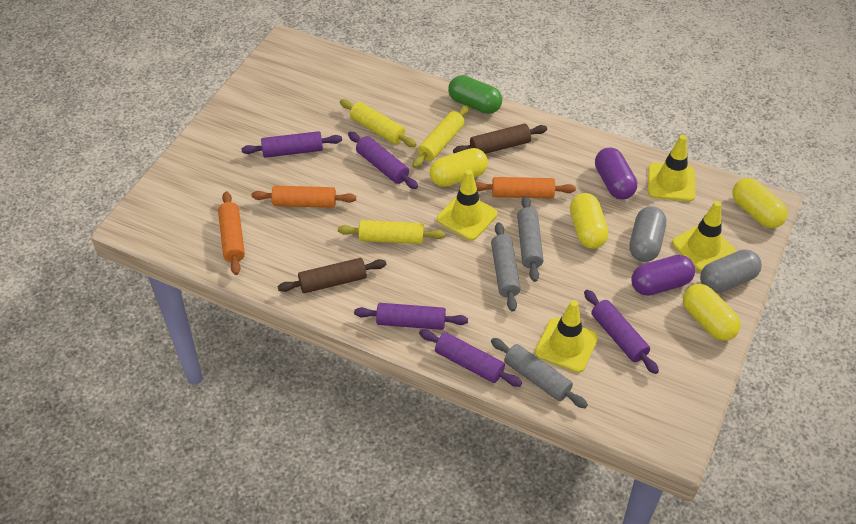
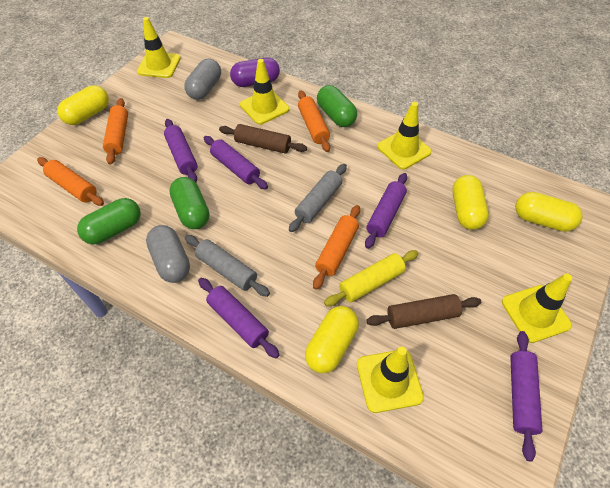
green capsule: 1 -> 3
grey rolling pin: 3 -> 2
orange rolling pin: 3 -> 4
purple capsule: 2 -> 1
yellow rolling pin: 3 -> 1
yellow traffic cone: 4 -> 5

